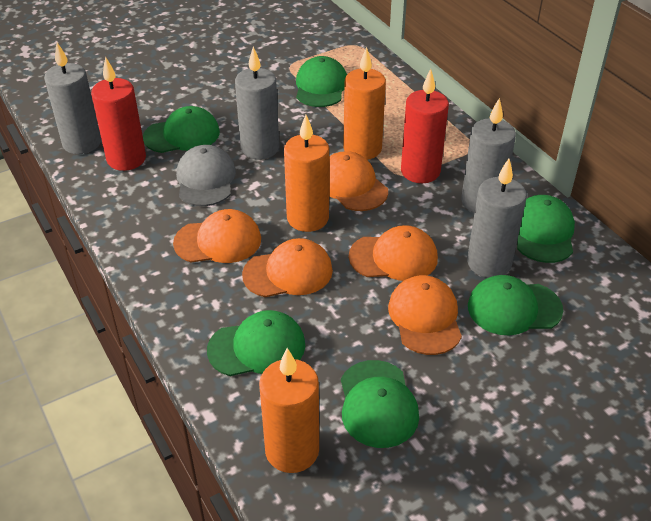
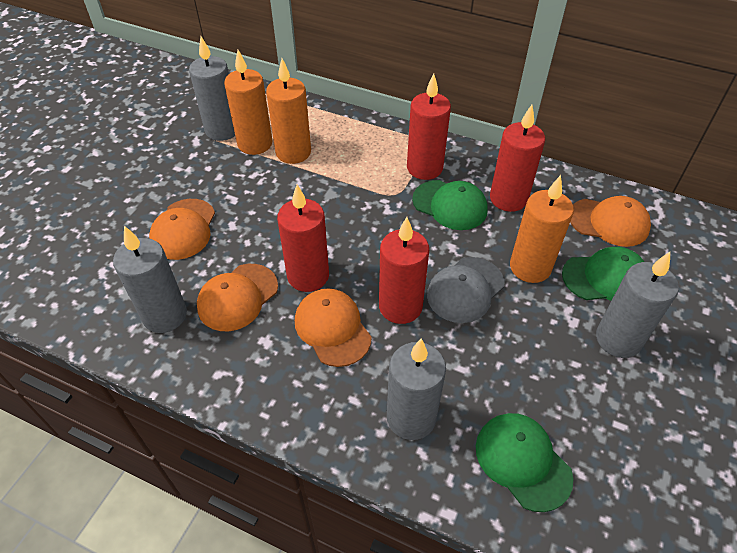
green cap: 6 -> 3
orange cap: 5 -> 4
red candle: 2 -> 4

